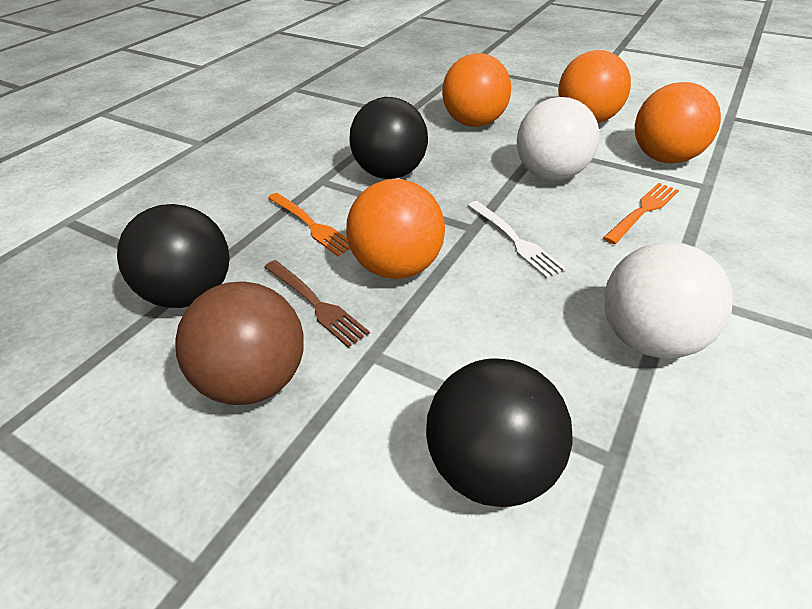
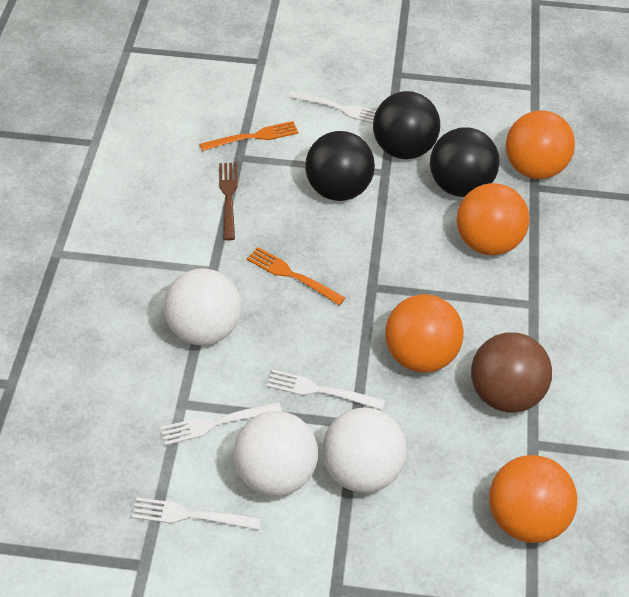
white ball: 2 -> 3
white fork: 1 -> 4

